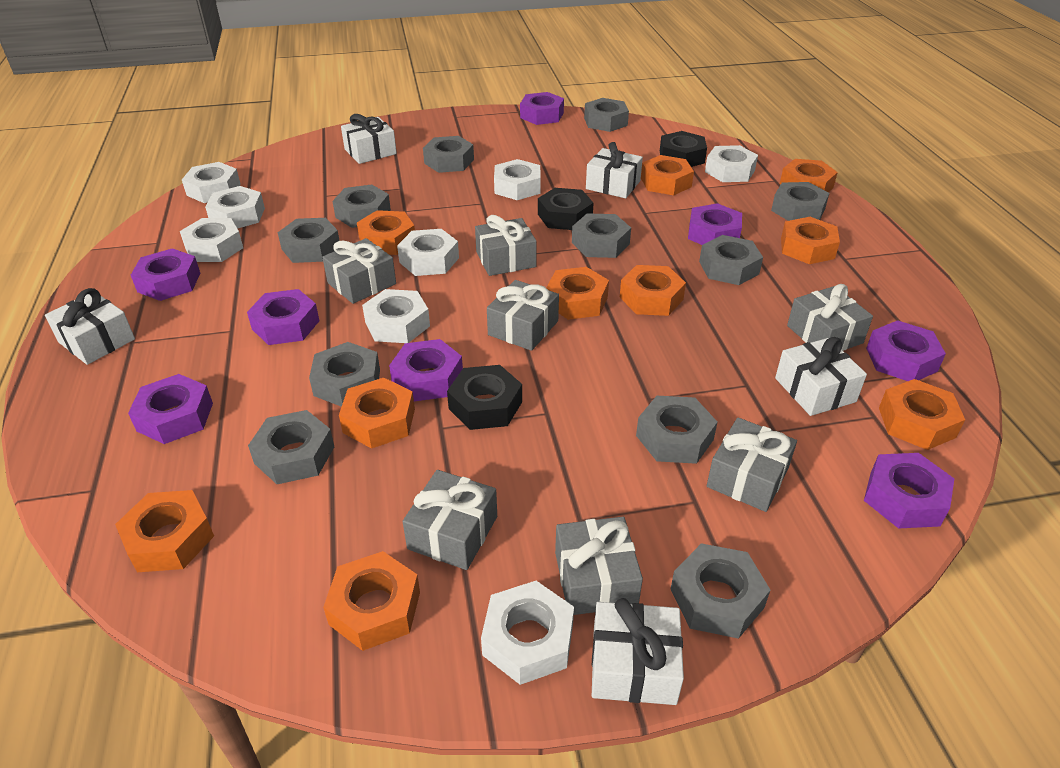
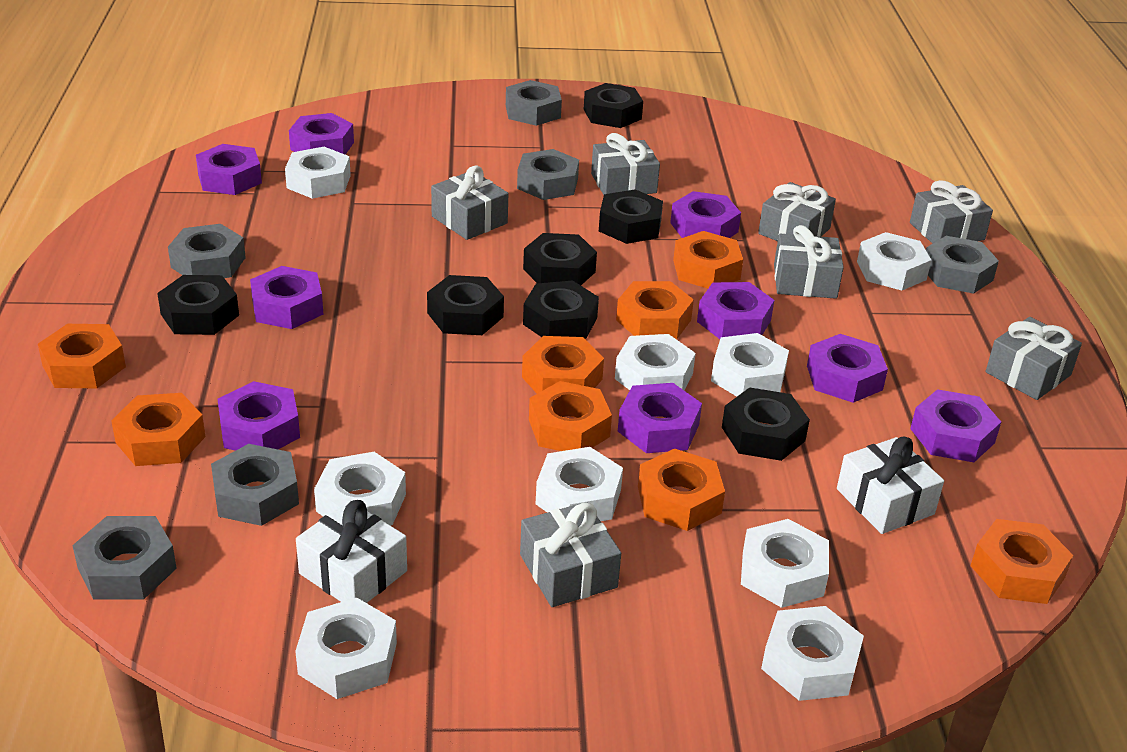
black nut: 3 -> 7
grey nut: 11 -> 6
orange nut: 10 -> 8
purple nut: 8 -> 9
white gift: 5 -> 2
white nut: 8 -> 9

